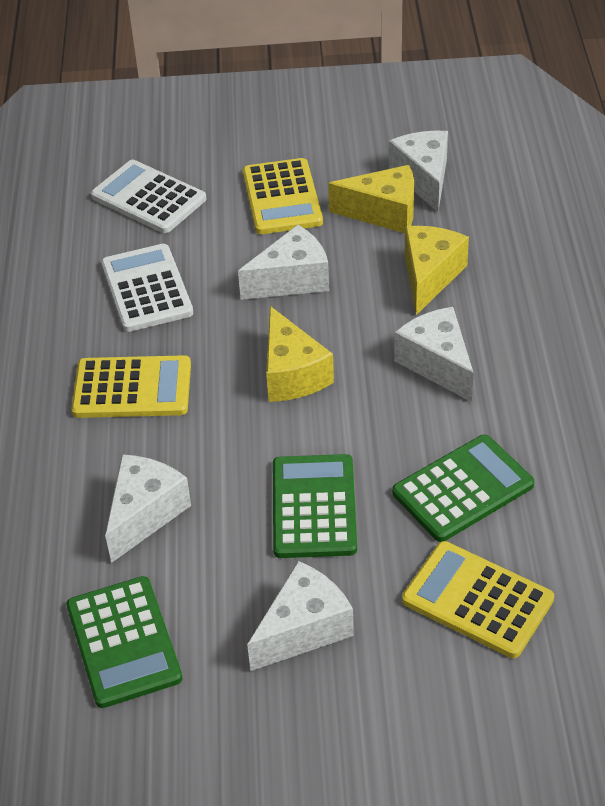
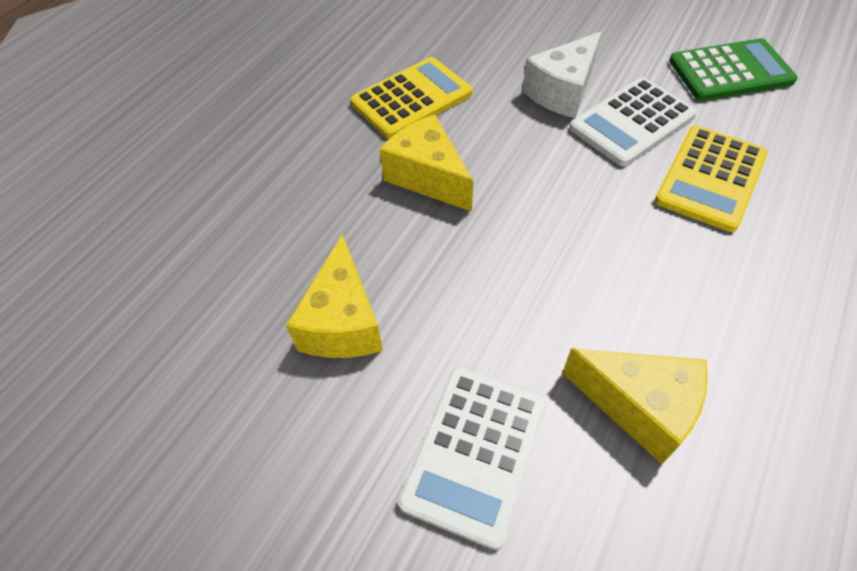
green calculator: 3 -> 1
white cheese: 5 -> 1
yellow calculator: 3 -> 2

